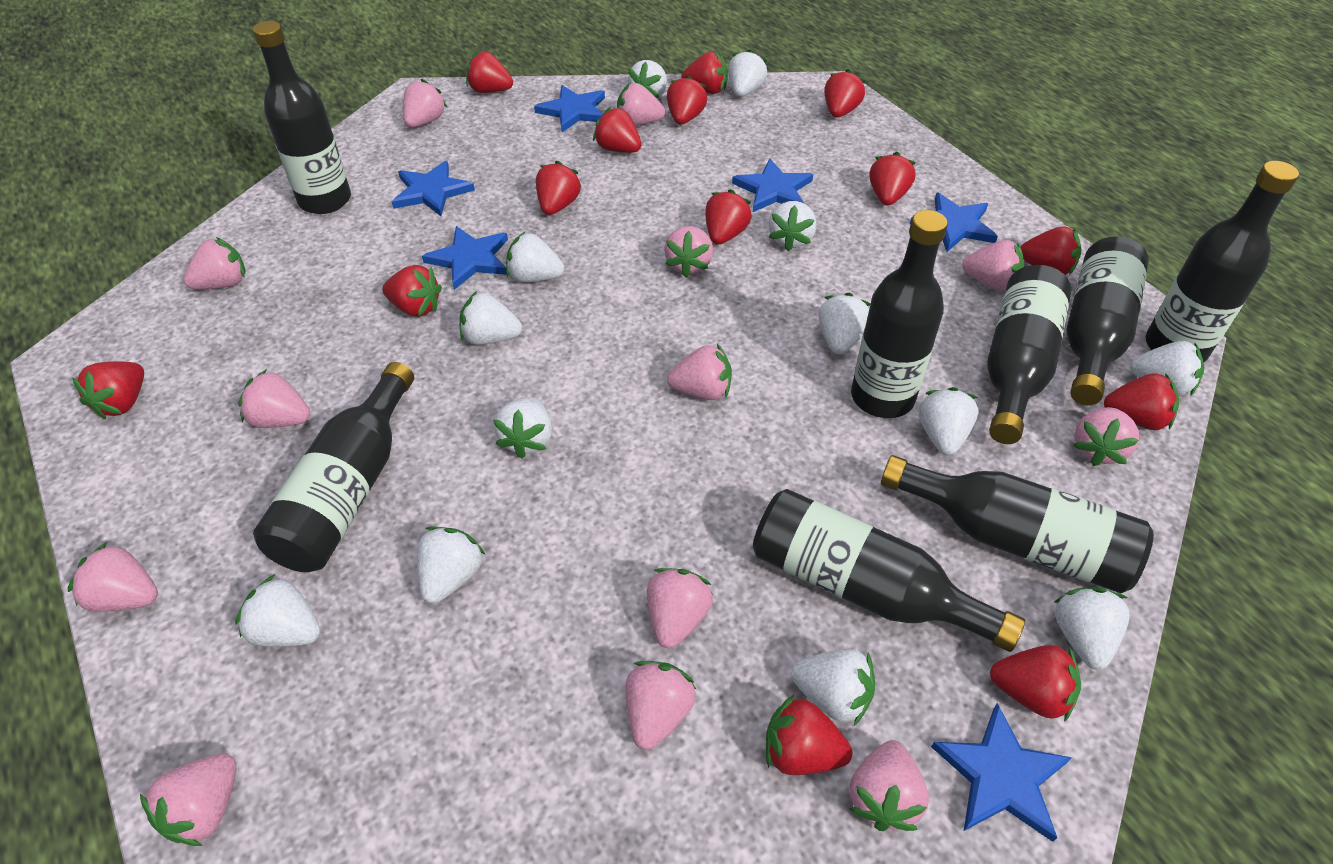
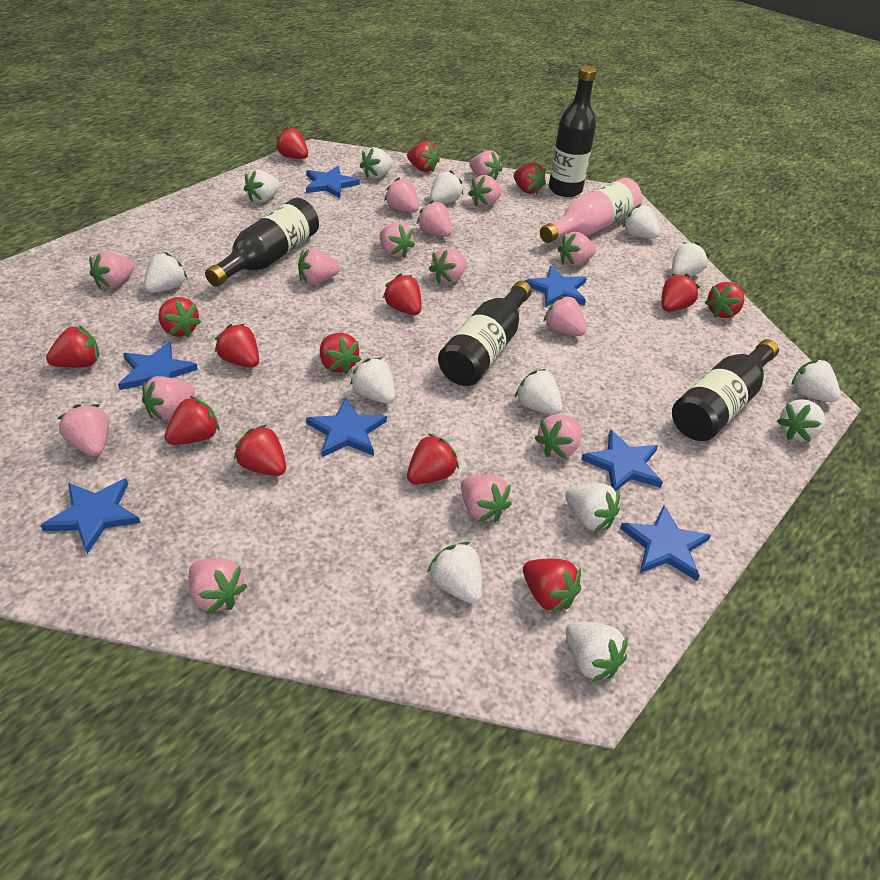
black bottle: 8 -> 4
blue star: 6 -> 7
pink bottle: 0 -> 1
pink strawberry: 13 -> 15

